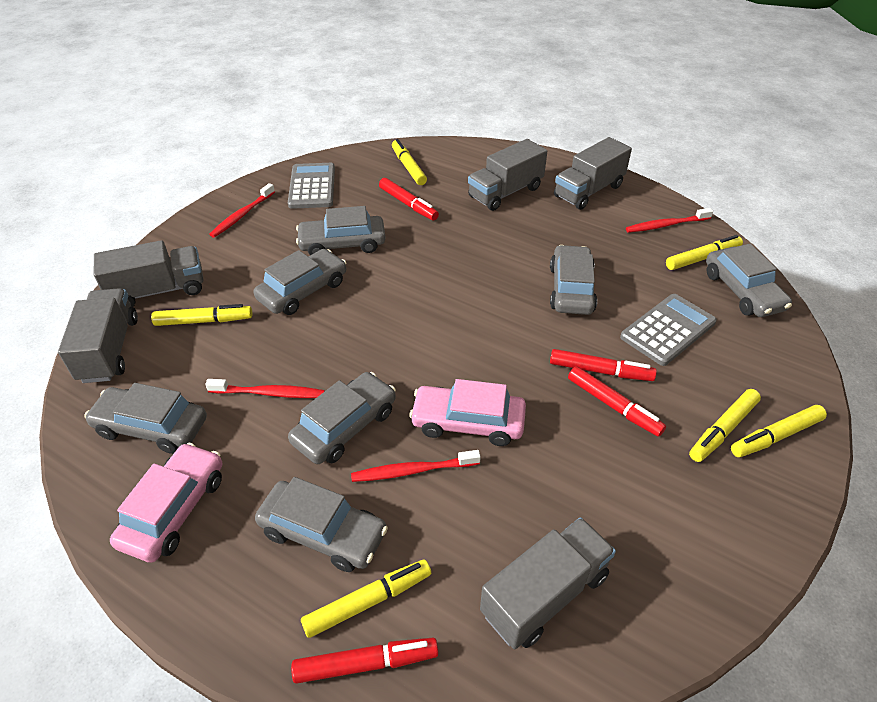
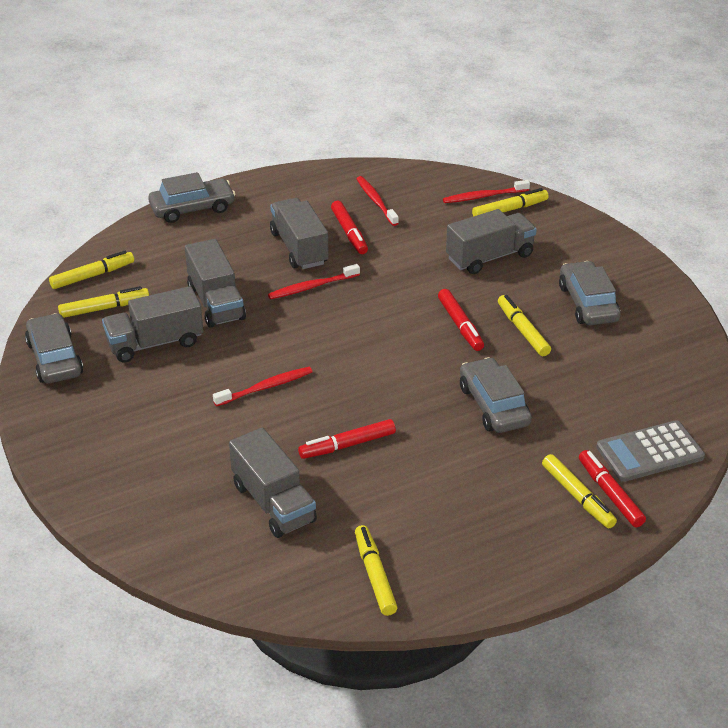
grey calculator: 2 -> 1
grey car: 7 -> 4
pink car: 2 -> 0

